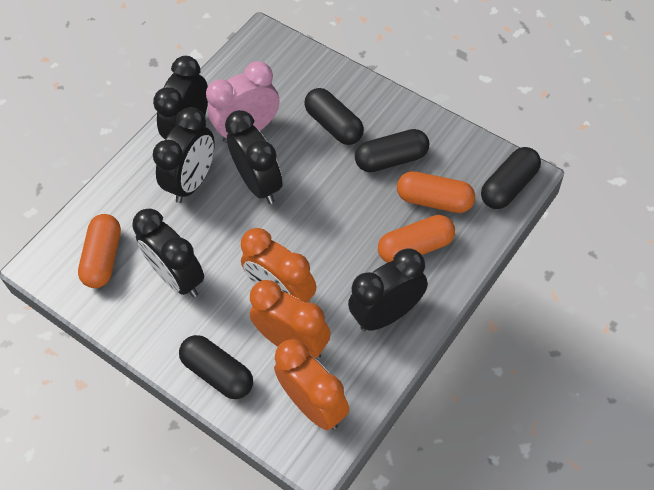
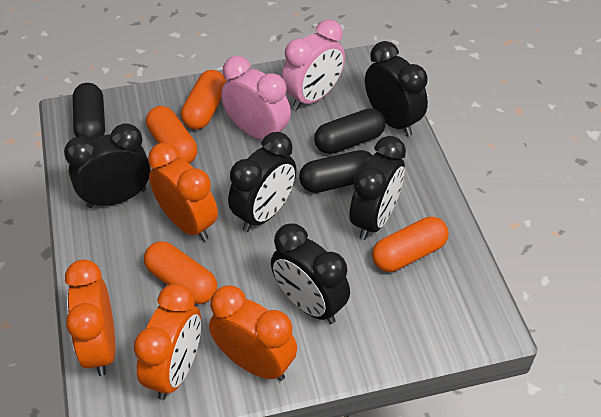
black capsule: 4 -> 3
orange capsule: 3 -> 4
orange clock: 3 -> 4
pink clock: 1 -> 2

